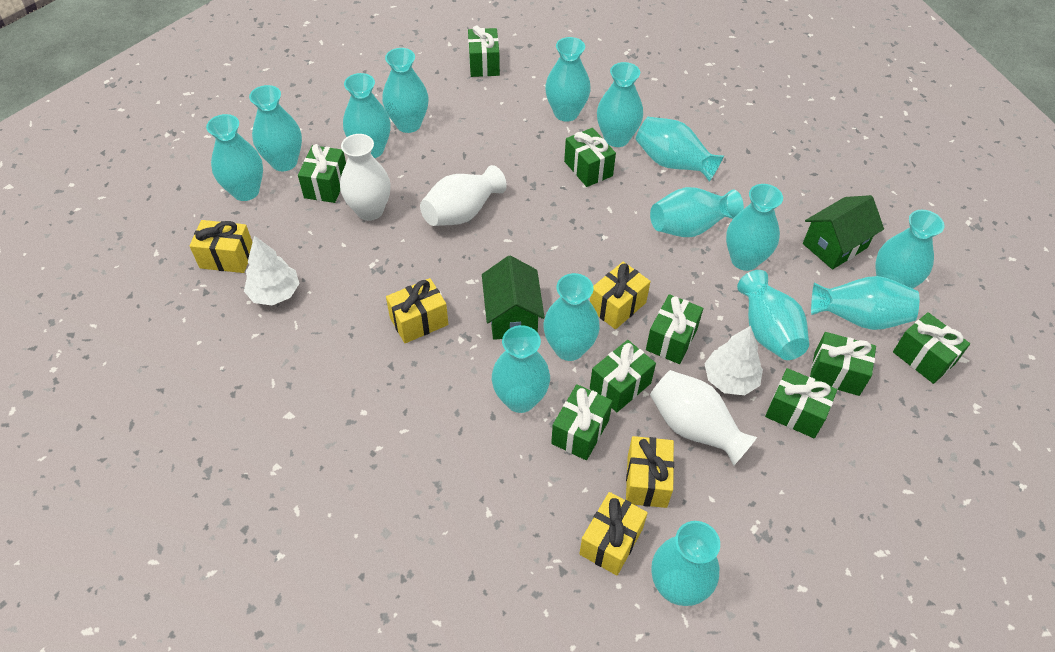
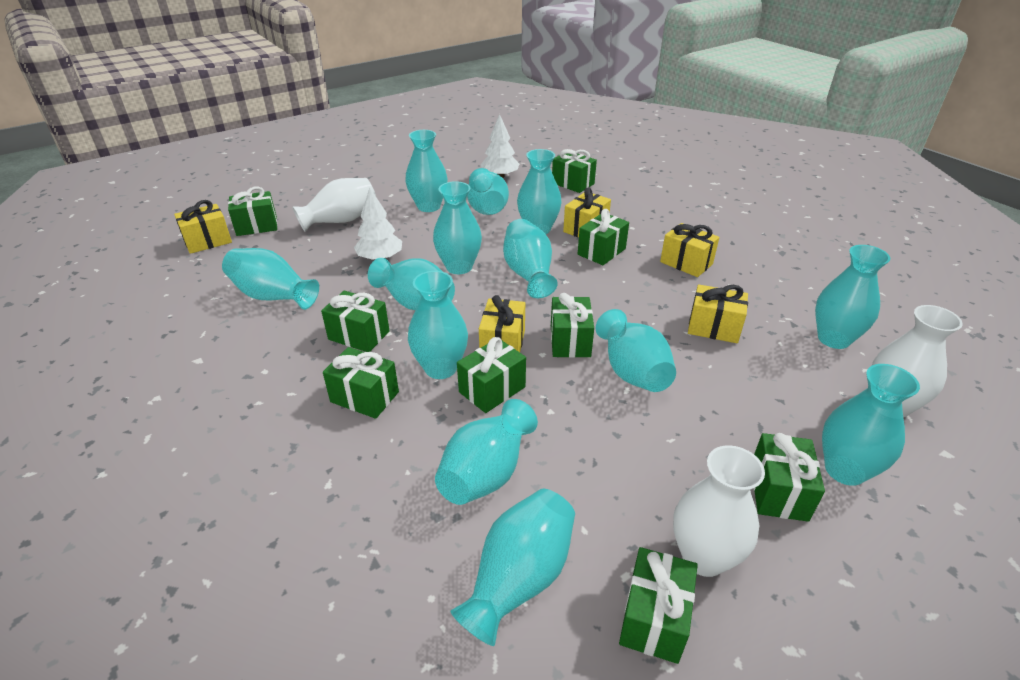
green house: 2 -> 0
turquoise vase: 15 -> 13

